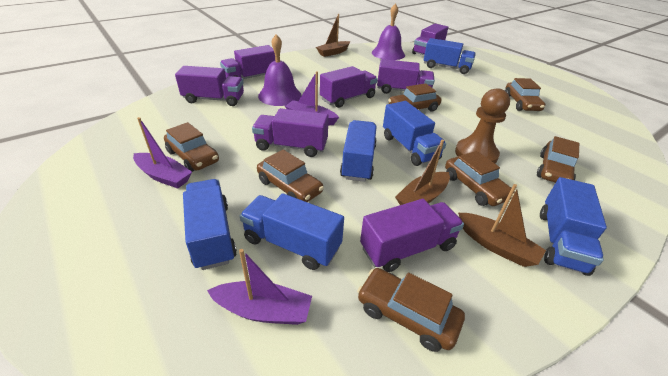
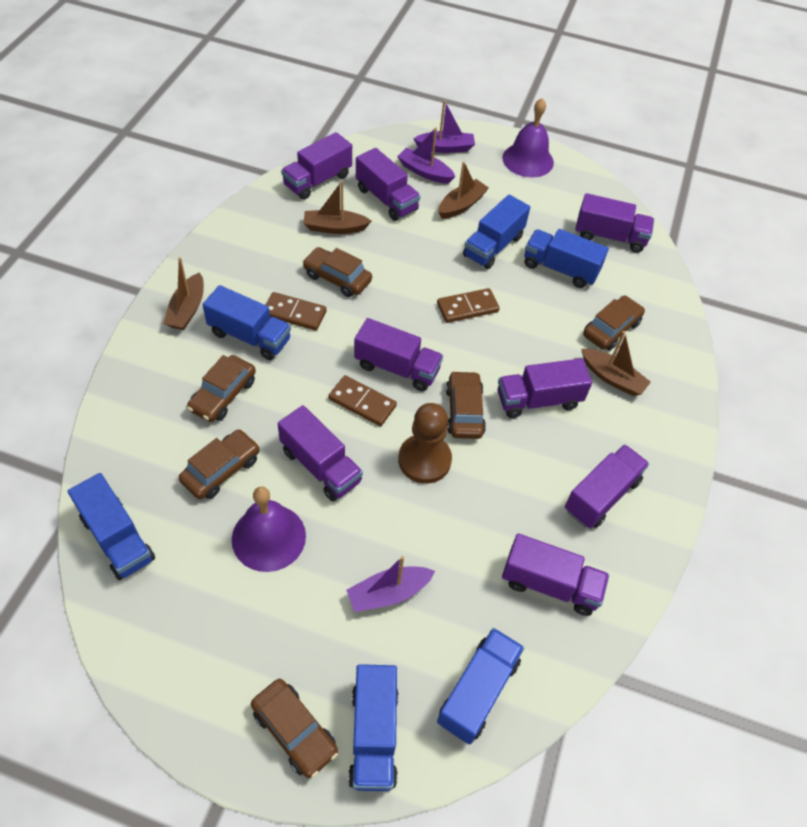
brown boat: 3 -> 4
brown car: 7 -> 6
brown domino: 0 -> 3
purple truck: 7 -> 8

